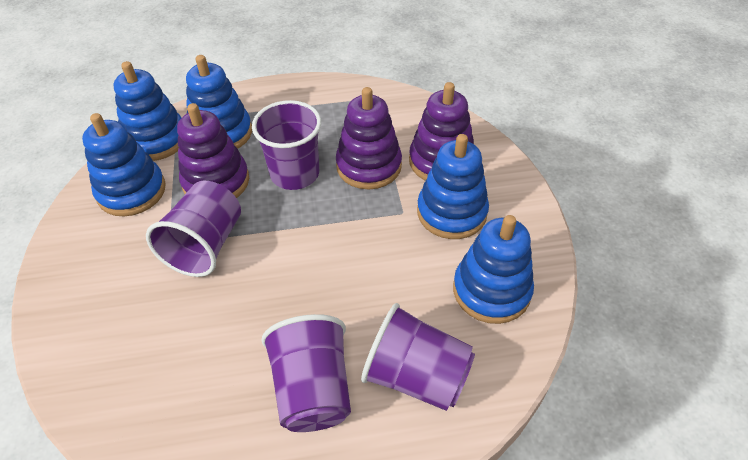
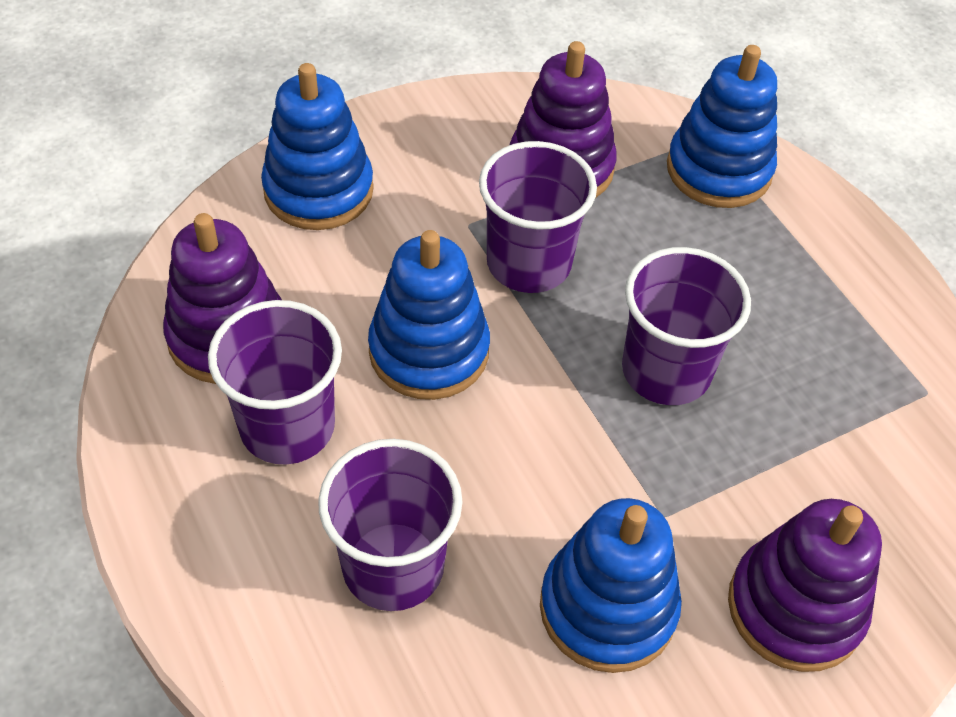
blue stacking toy: 5 -> 4

